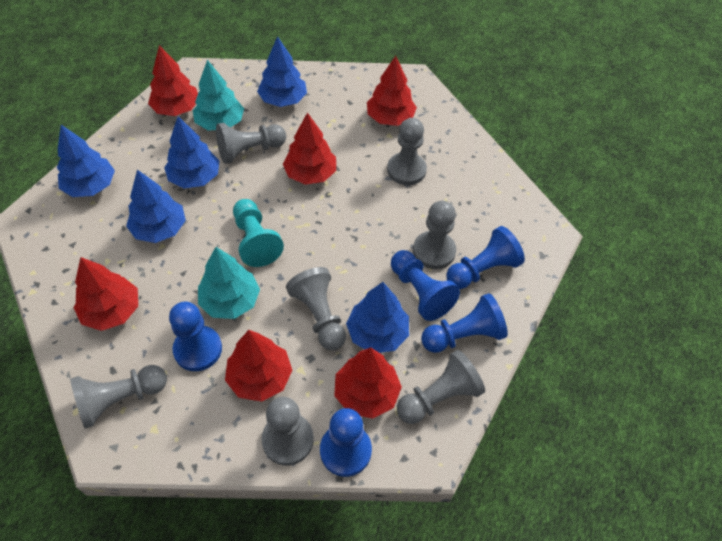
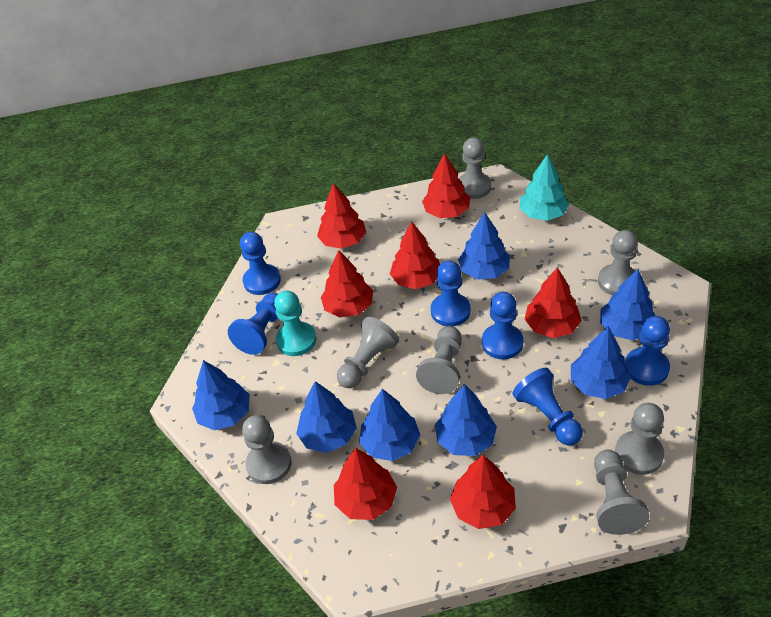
blue pawn: 5 -> 6
blue tree: 5 -> 7
red tree: 6 -> 7
turquoise tree: 2 -> 1

